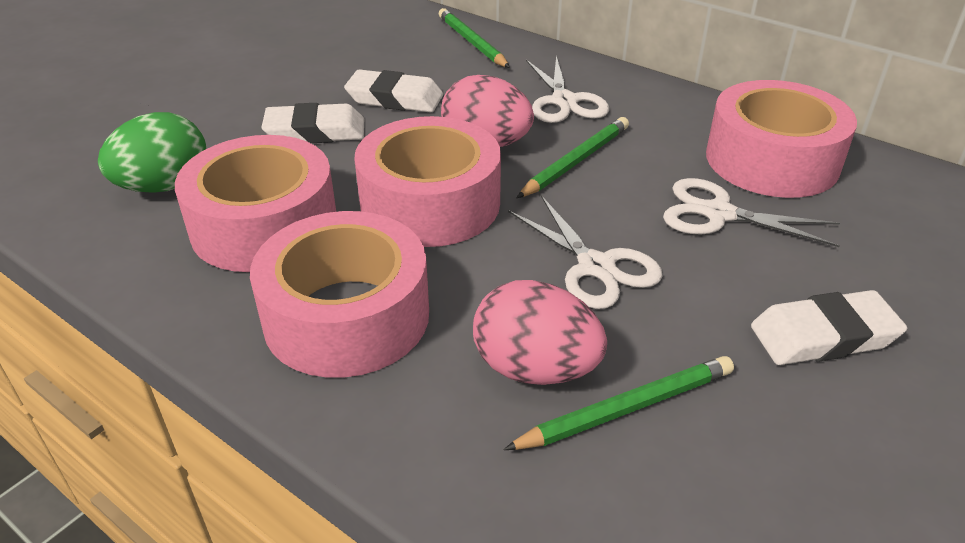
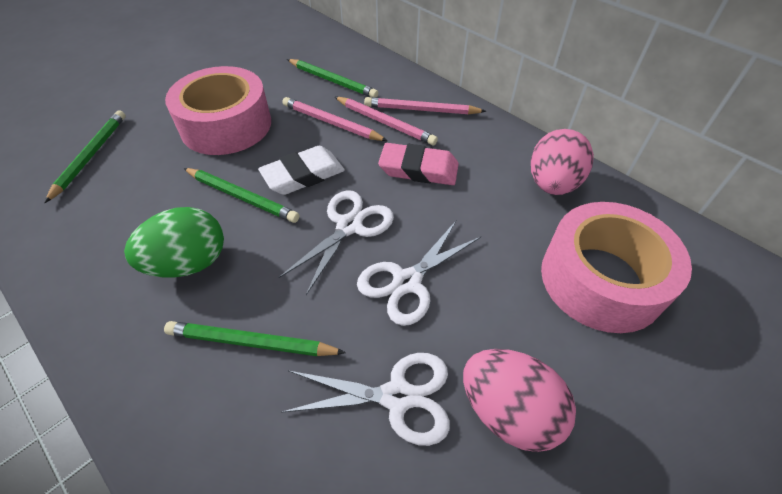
green pencil: 3 -> 4
pink eraser: 0 -> 1
pink pencil: 0 -> 3
pink tape: 4 -> 2
white eraser: 3 -> 1

